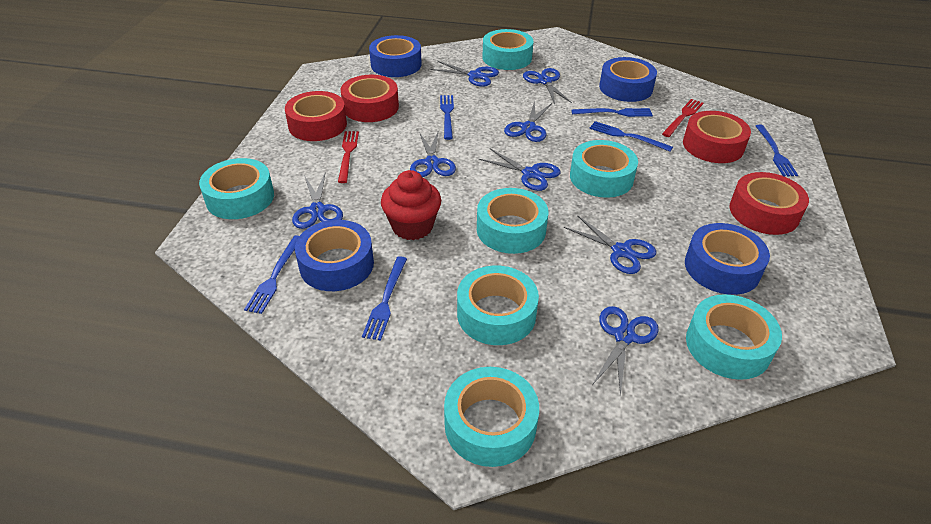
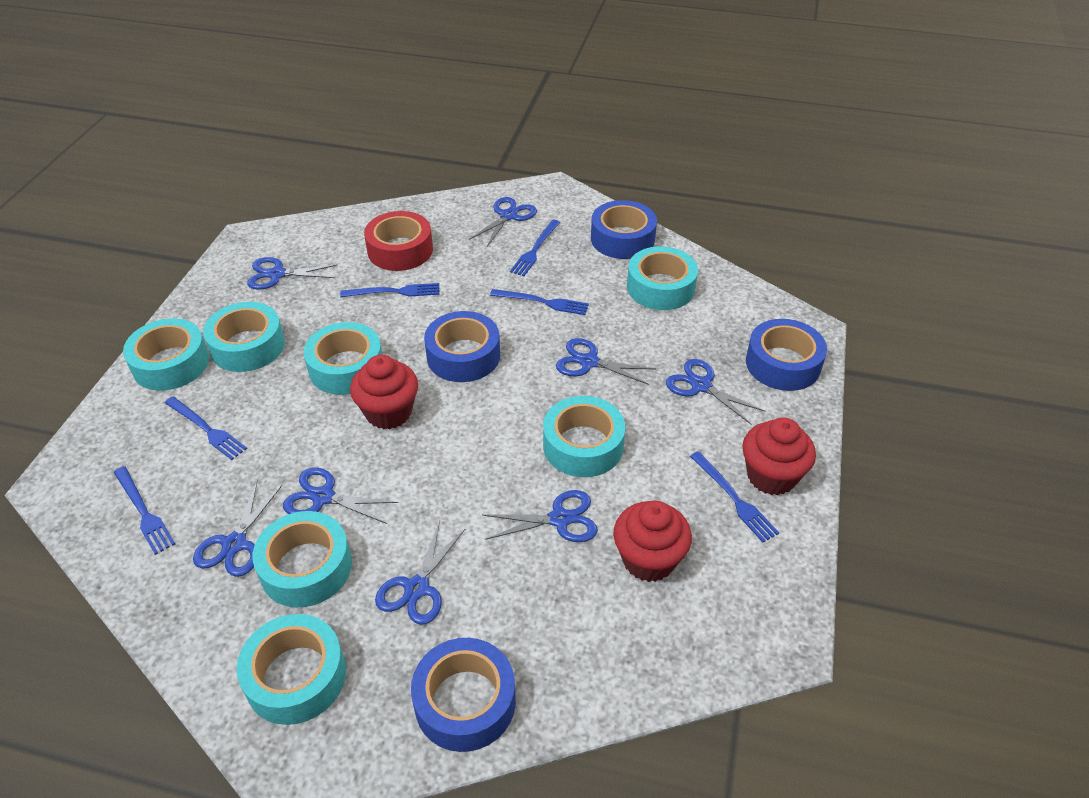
red cupcake: 1 -> 3
red fork: 2 -> 0
red tape: 4 -> 1

